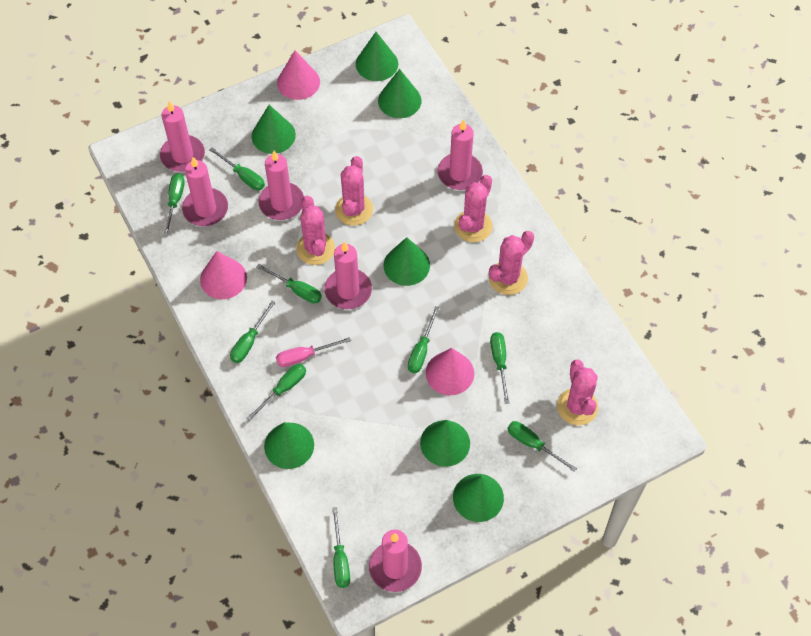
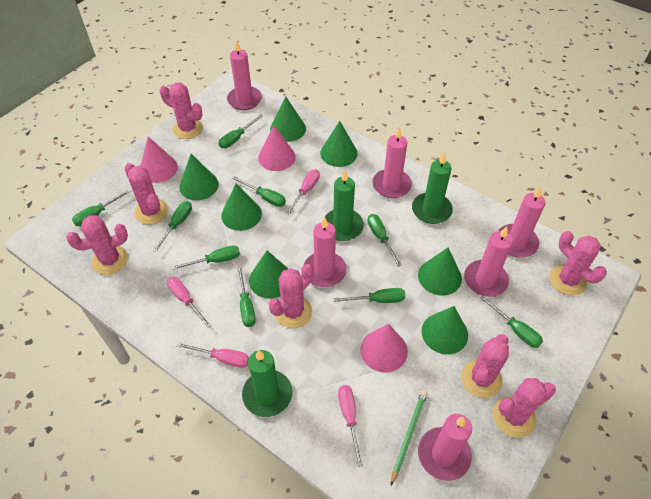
green candle: 0 -> 3
green pencil: 0 -> 1
pink cactus: 5 -> 7
pink screwdriver: 1 -> 4

